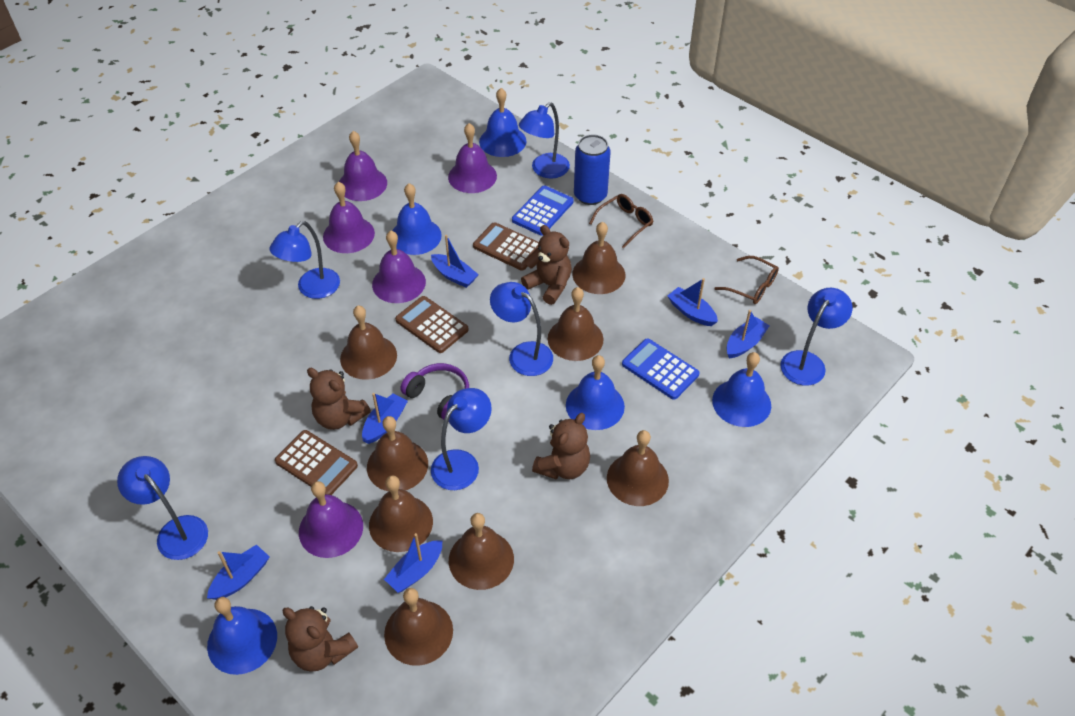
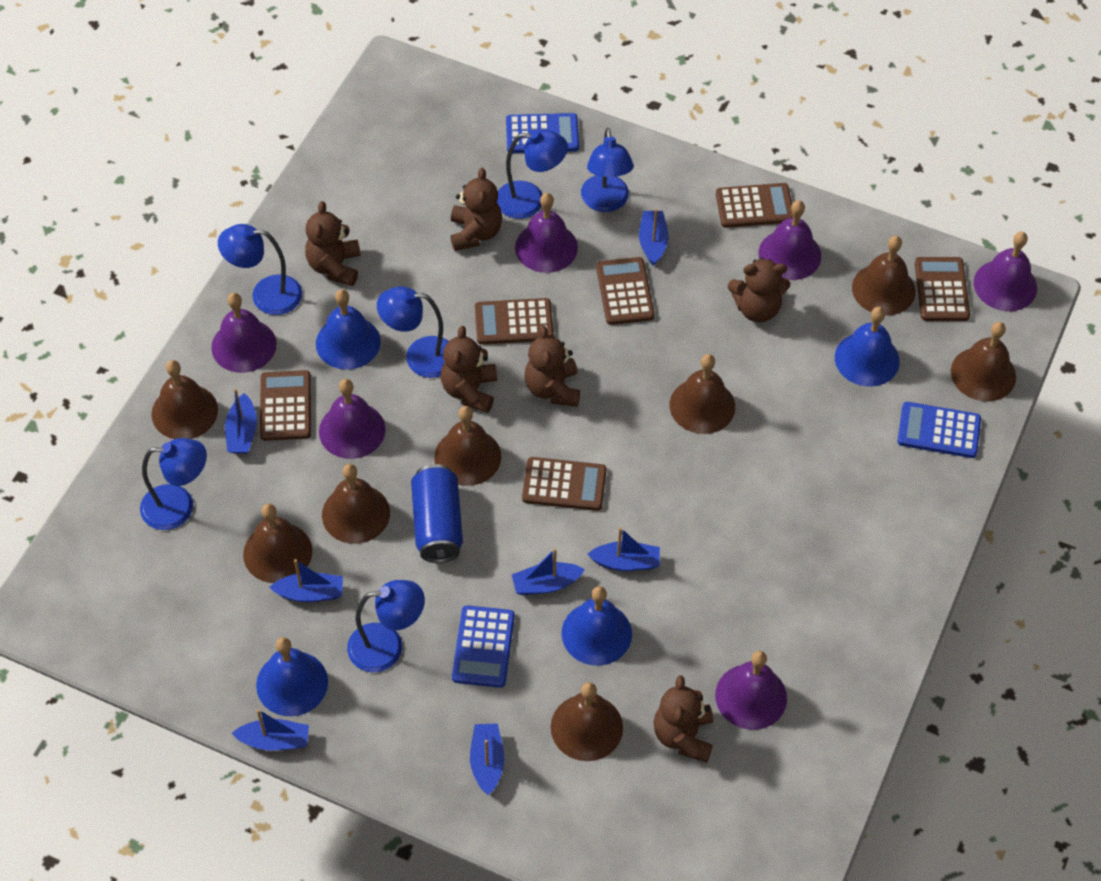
blue bell: 5 -> 4
blue boat: 6 -> 7
blue calculator: 2 -> 3
brown calculator: 3 -> 6
brown glasses: 2 -> 0
brown teddy bear: 4 -> 6
purple bell: 5 -> 6
purple headphones: 1 -> 0

